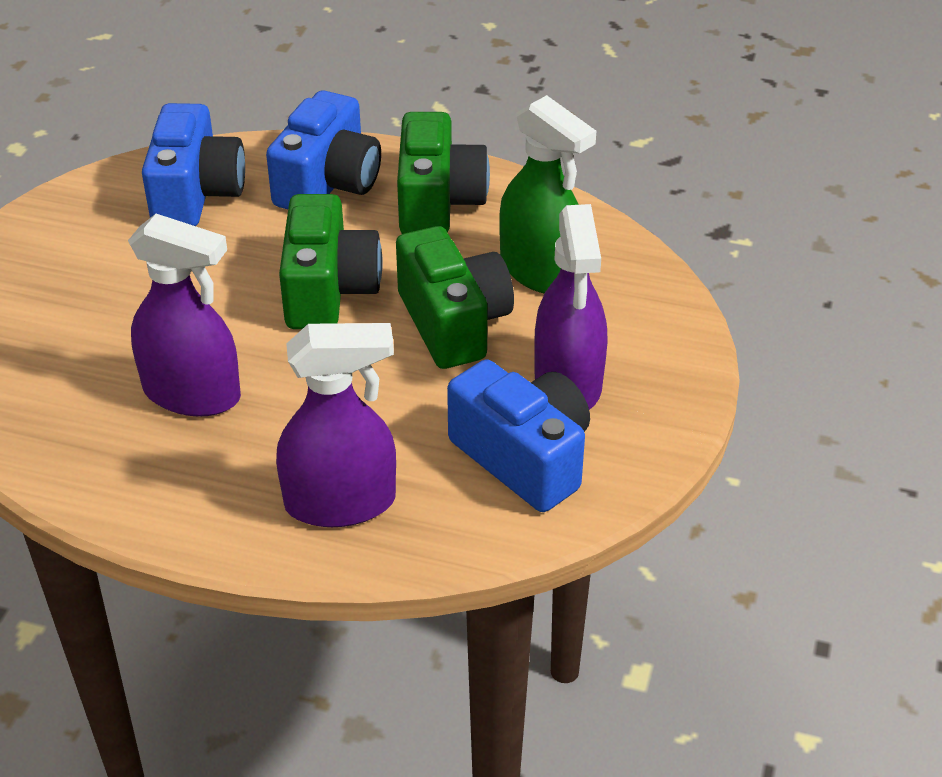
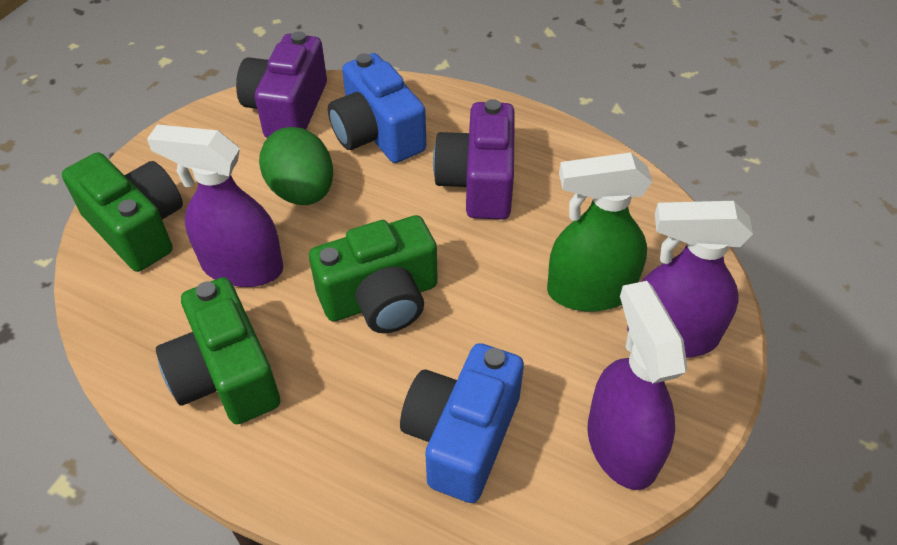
blue camera: 3 -> 2
green egg: 0 -> 1
purple camera: 0 -> 2

